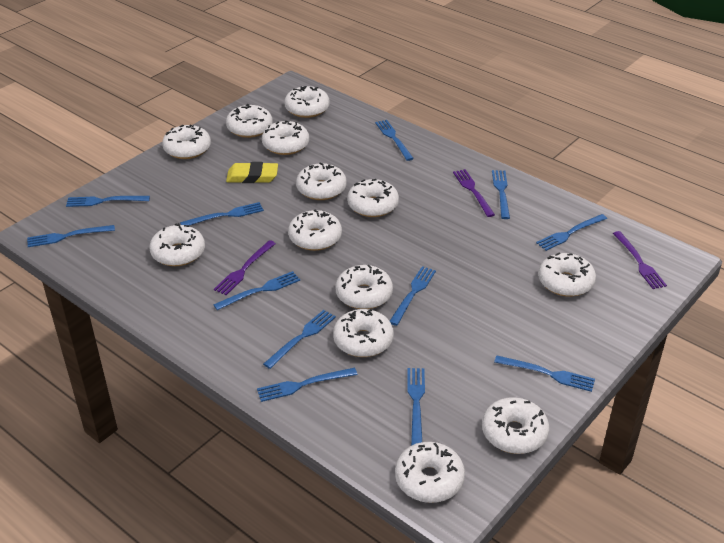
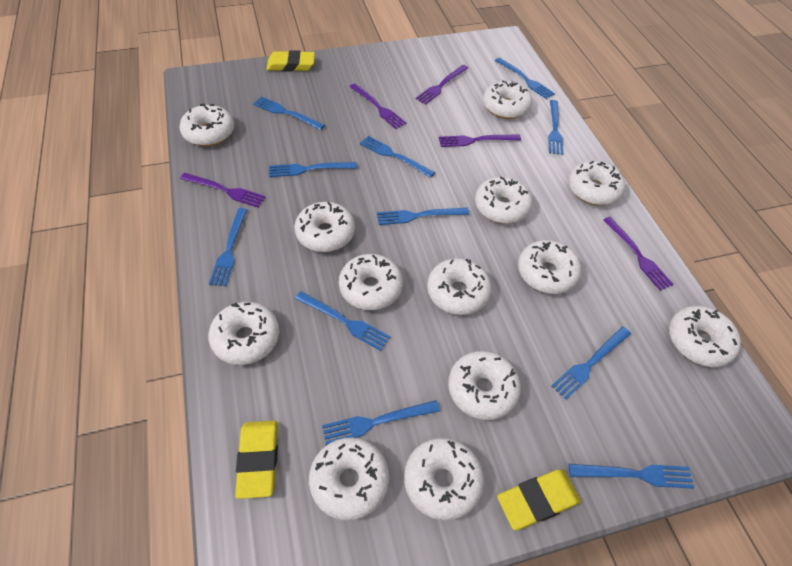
blue fork: 12 -> 11
purple fork: 3 -> 5
yellow eraser: 1 -> 3

